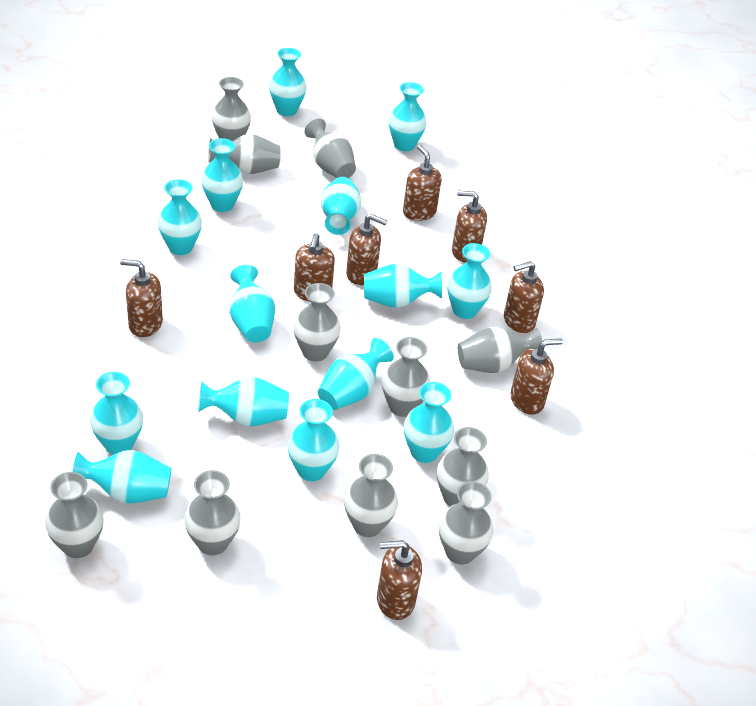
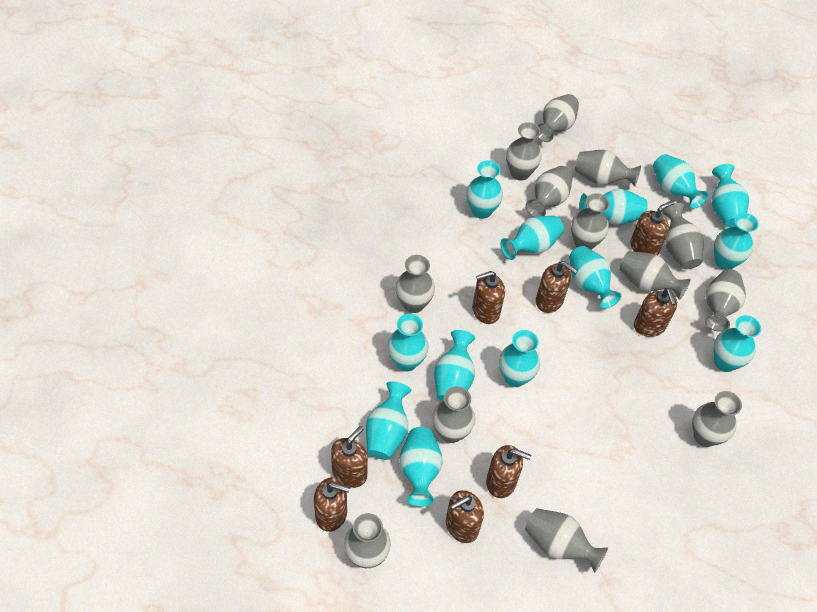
grey vase: 11 -> 13
turquoise vase: 14 -> 13

